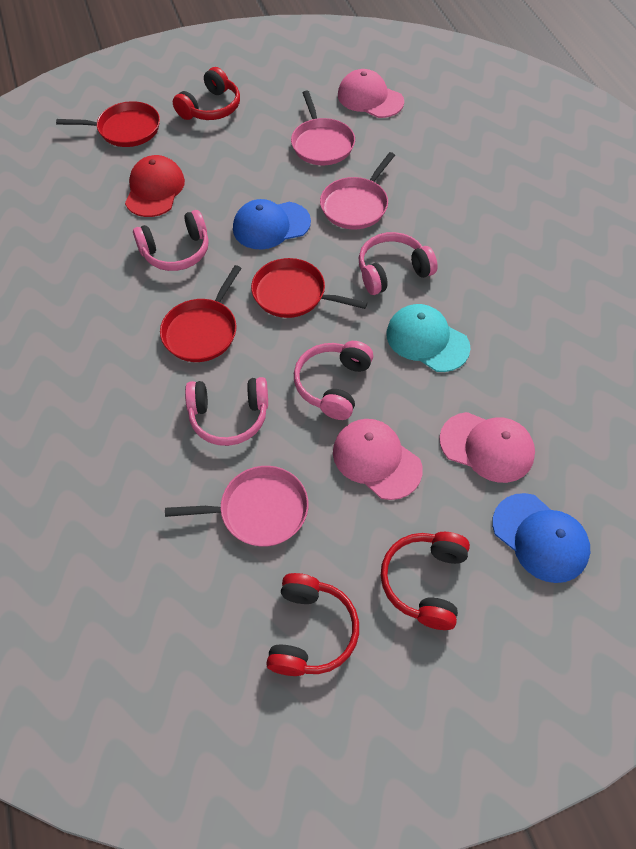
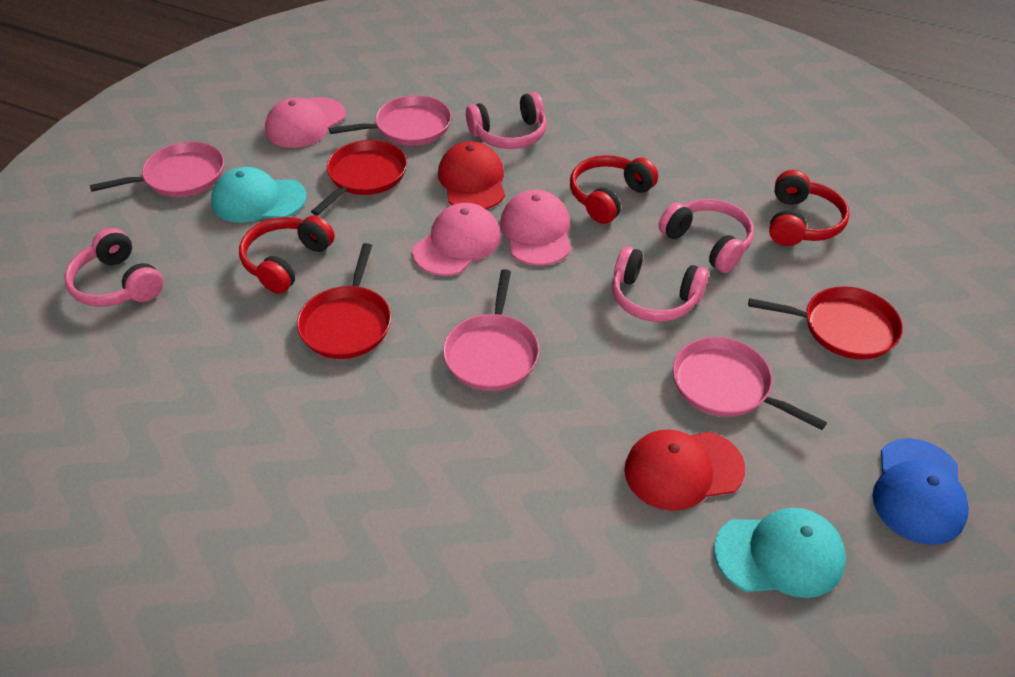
blue cap: 2 -> 1
pink pan: 3 -> 4
red cap: 1 -> 2
turquoise cap: 1 -> 2

